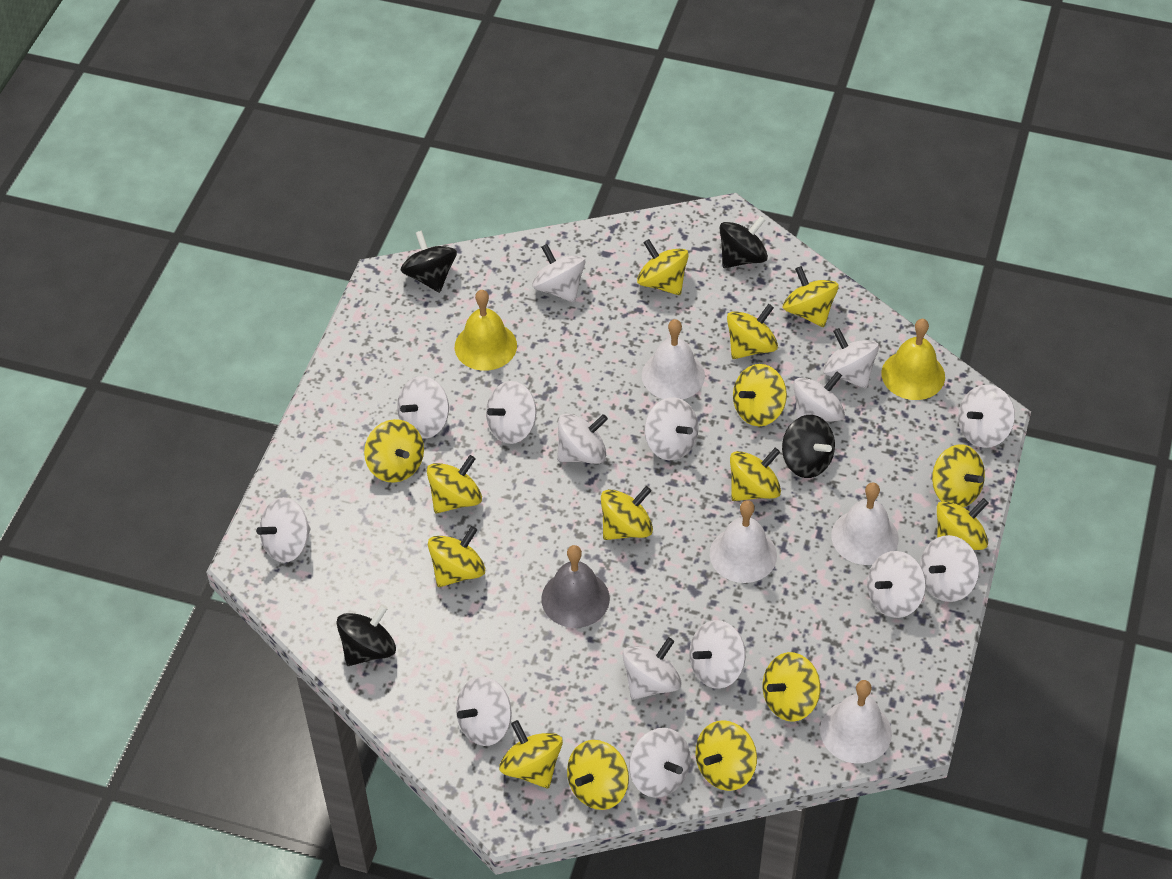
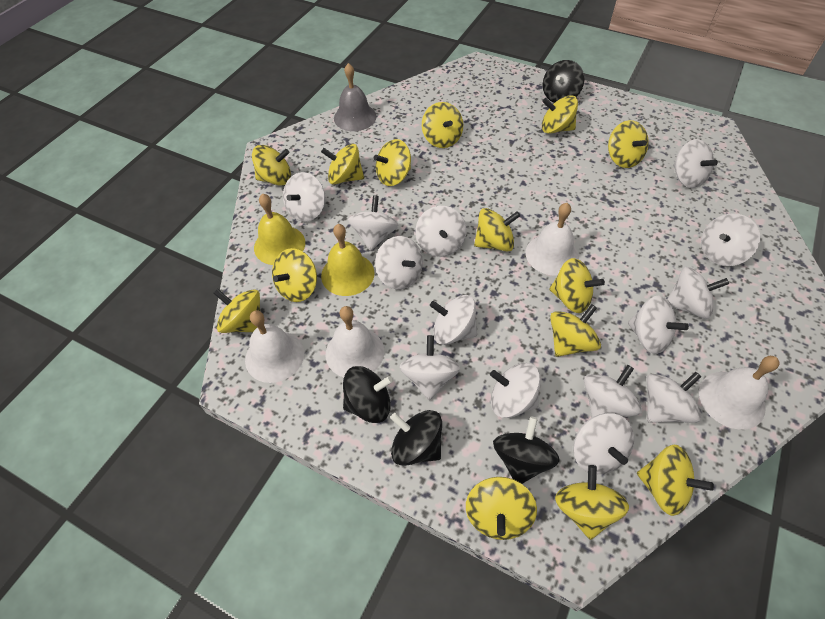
white spinning top: 15 -> 14
yellow spinning top: 15 -> 14

